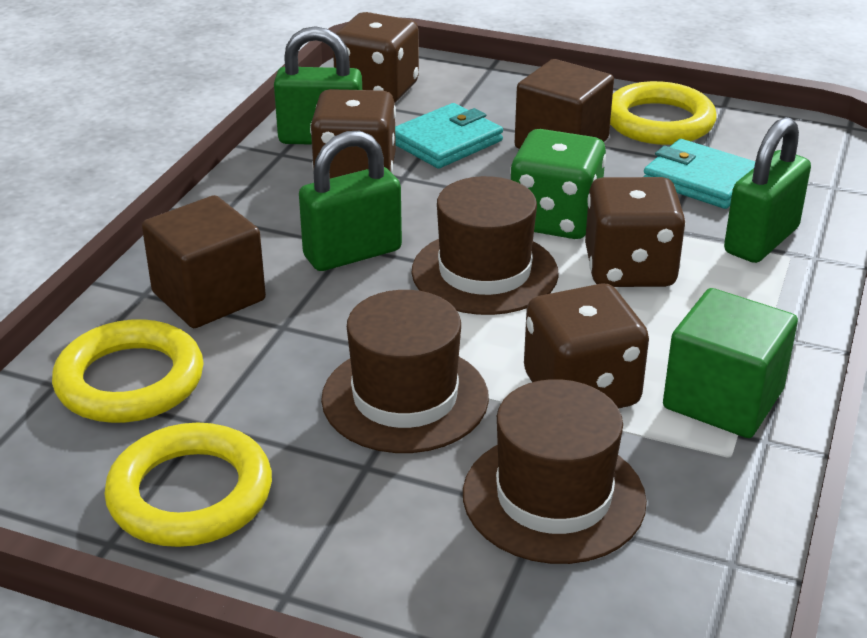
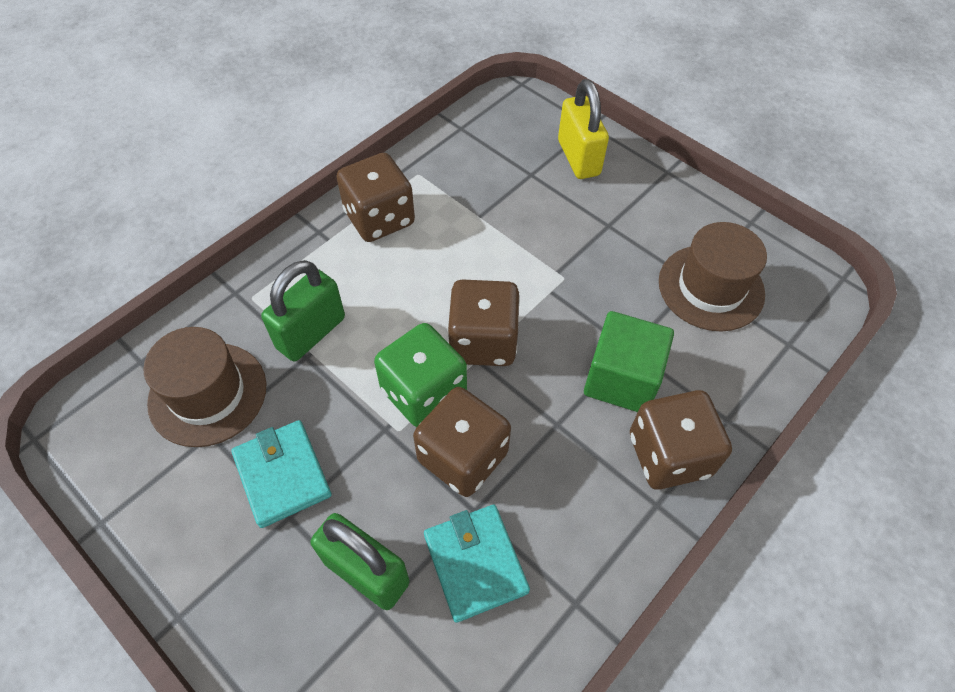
brown cube: 2 -> 0
brown hat: 3 -> 2
green padlock: 3 -> 2
yellow padlock: 0 -> 1
yellow ring: 3 -> 0

